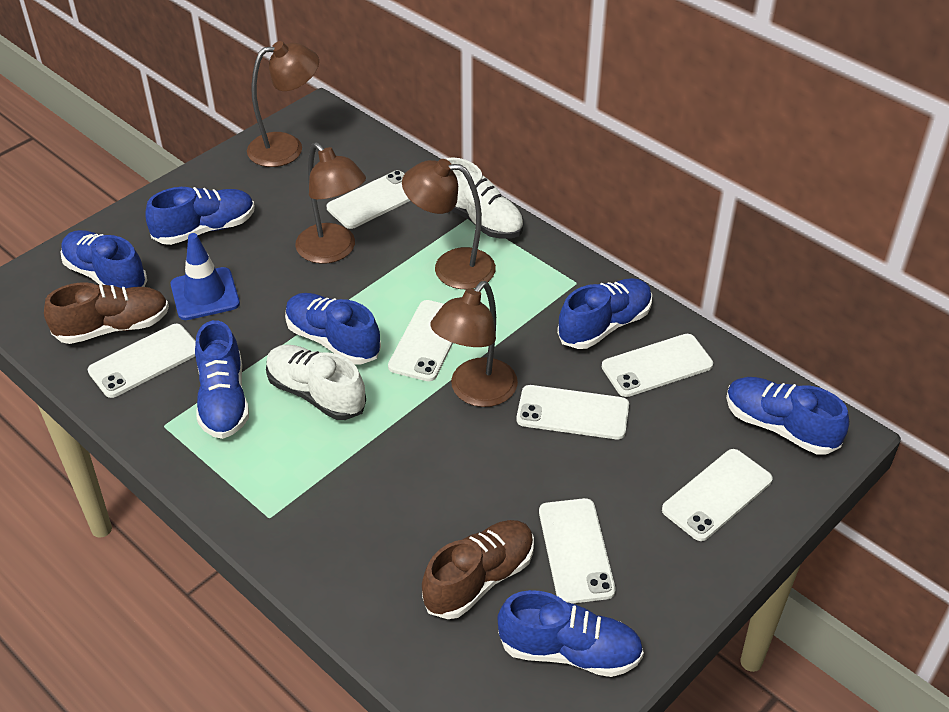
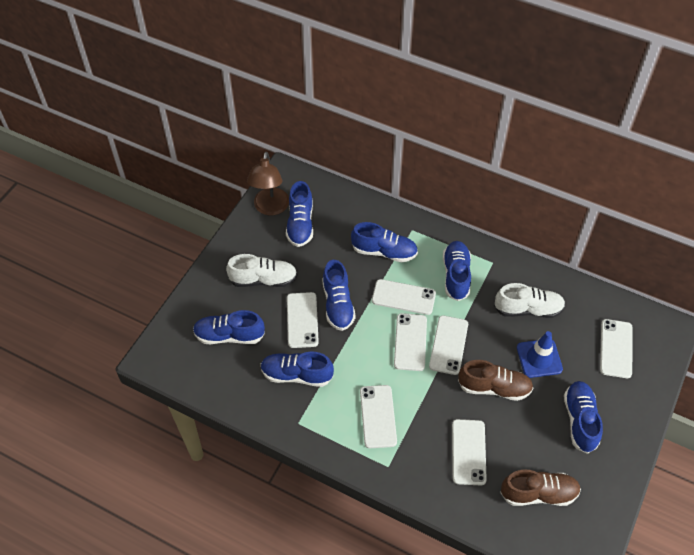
brown lamp: 4 -> 1

